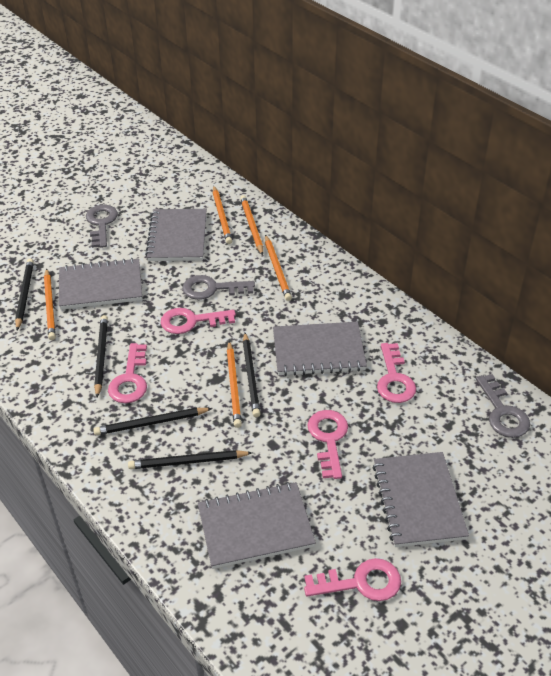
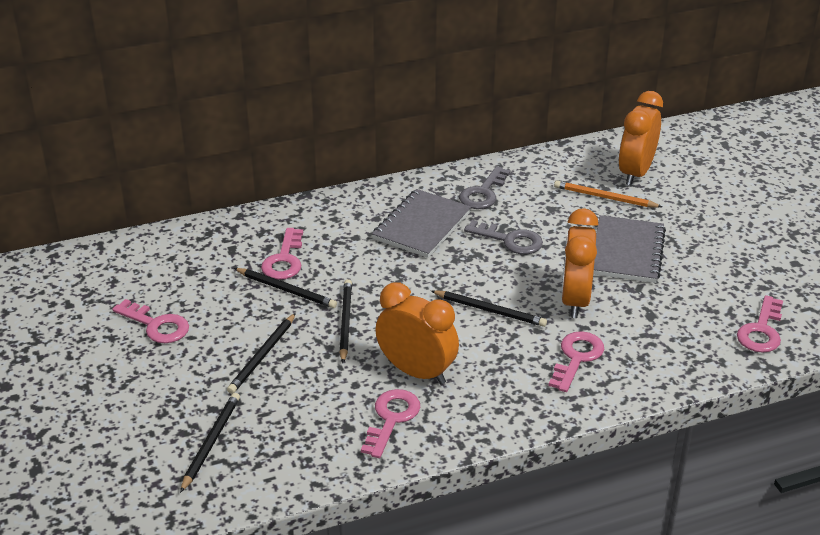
grey key: 3 -> 2
grey notebook: 5 -> 2
orange clock: 0 -> 3
orange pencil: 5 -> 1

